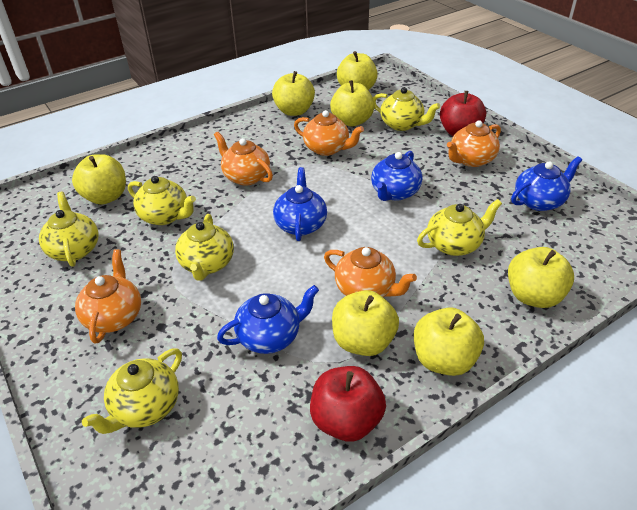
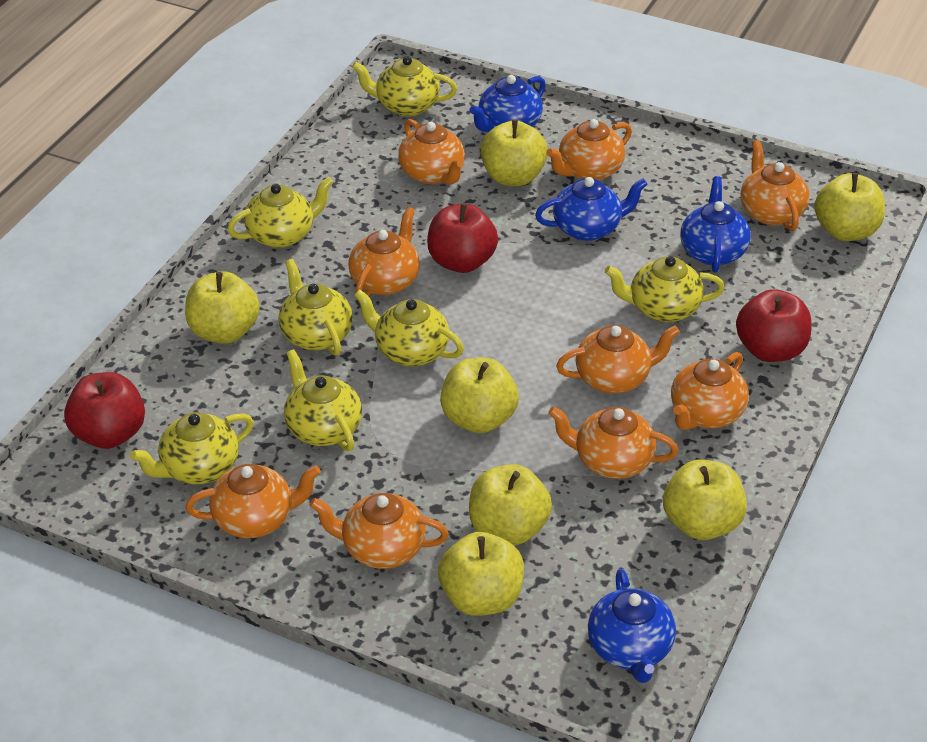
orange teapot: 5 -> 9
red apple: 2 -> 3
yellow teapot: 6 -> 7

